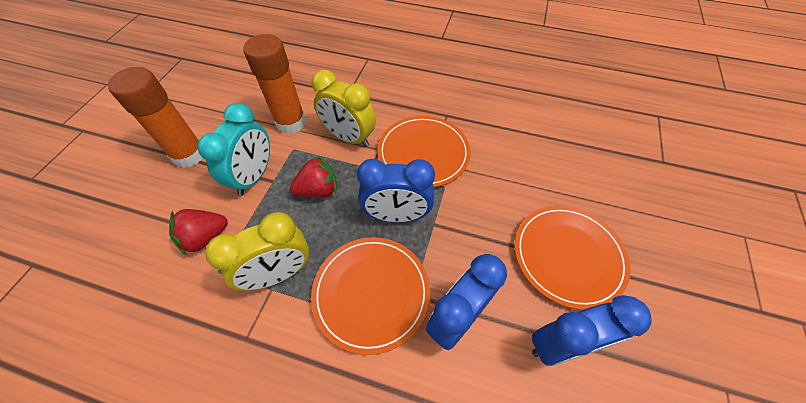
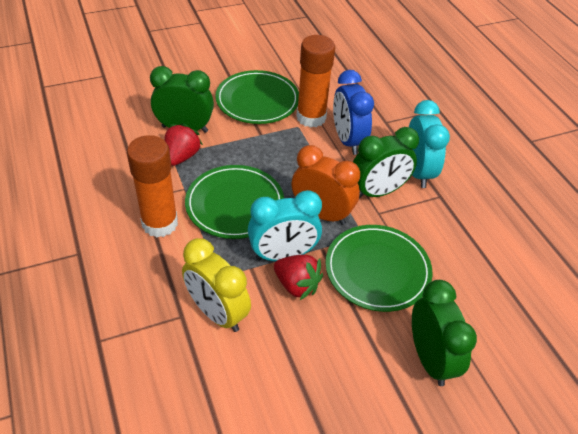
blue clock: 3 -> 1
green clock: 0 -> 3
green plate: 0 -> 3
orange clock: 0 -> 1
orange plate: 3 -> 0
turquoise clock: 1 -> 2
yellow clock: 2 -> 1

